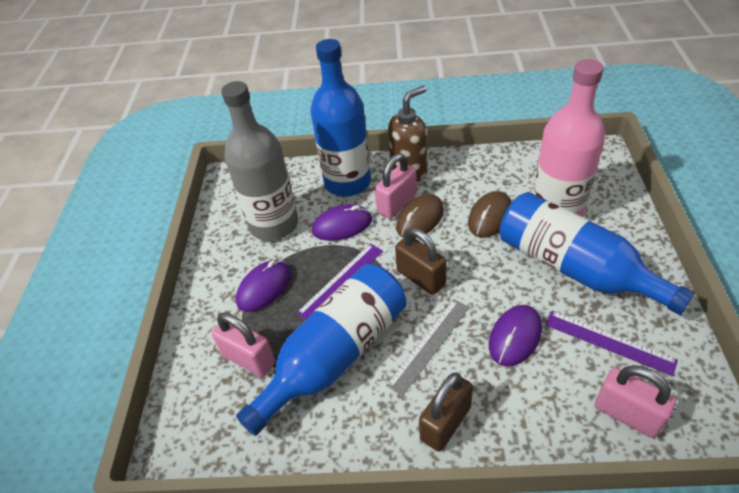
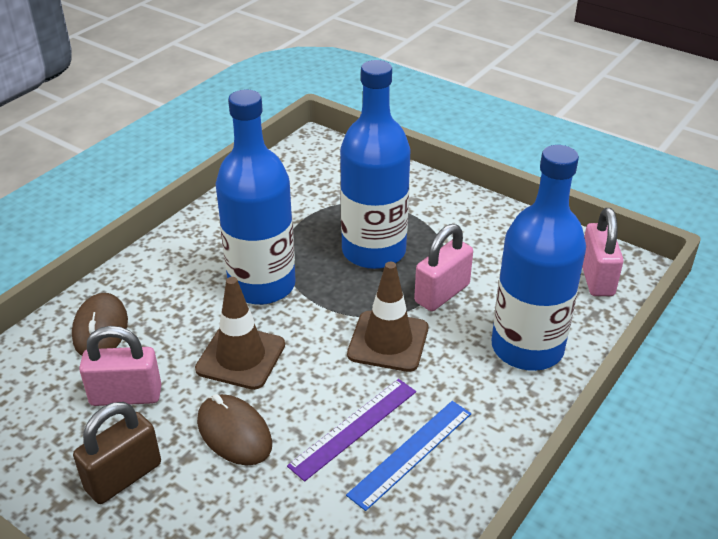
blue ruler: 0 -> 1
brown padlock: 2 -> 1
brown soap dispenser: 1 -> 0
brown traffic cone: 0 -> 2
grey bottle: 1 -> 0
grey ruler: 1 -> 0
pink bottle: 1 -> 0
purple mouse: 3 -> 0
purple ruler: 2 -> 1

